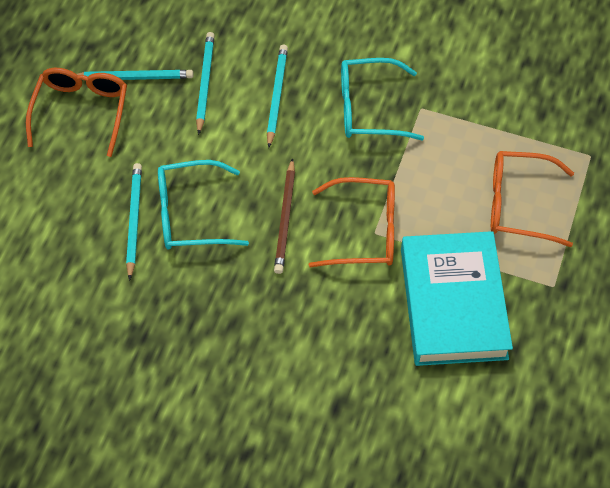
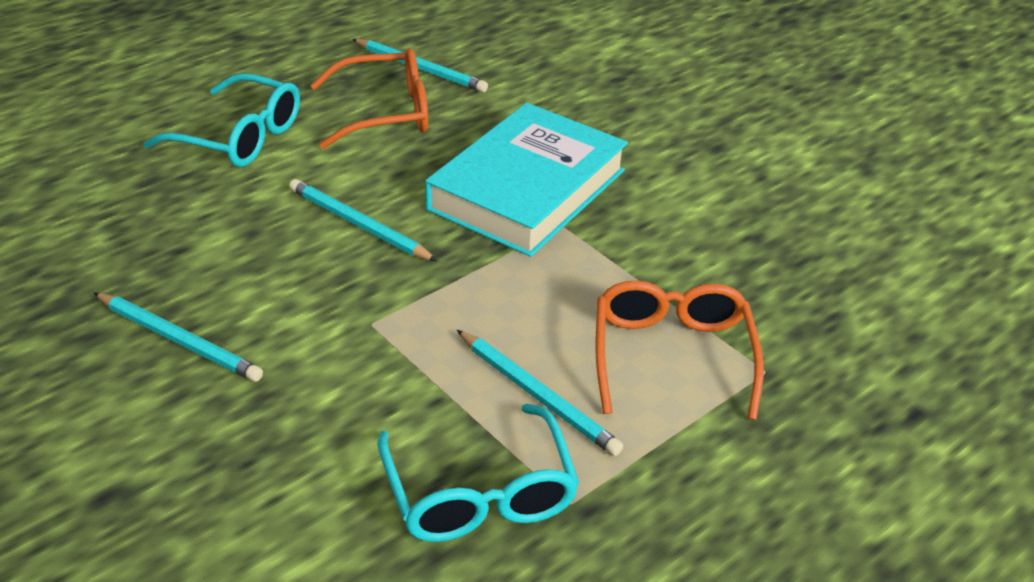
brown pencil: 1 -> 0
orange glasses: 3 -> 2

